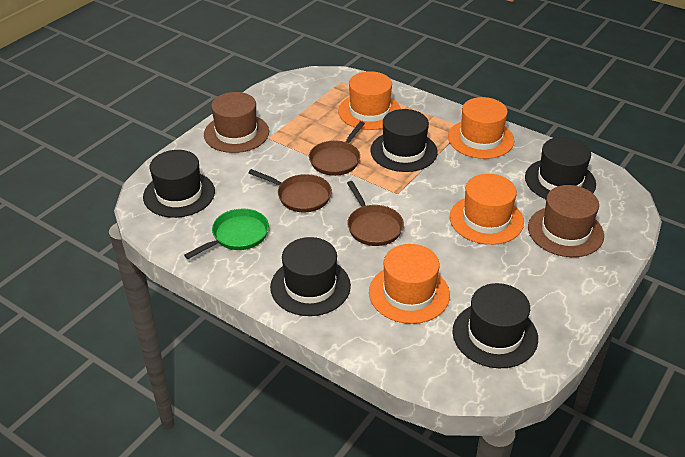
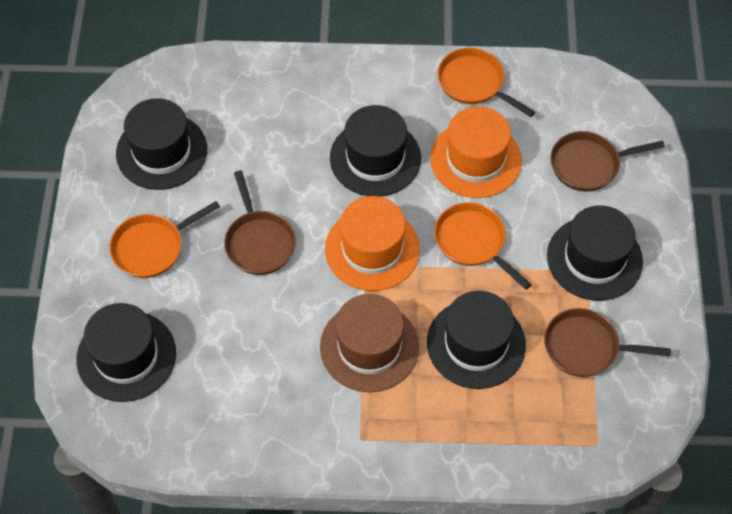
brown hat: 2 -> 1
green pan: 1 -> 0
orange hat: 4 -> 2
orange pan: 0 -> 3

